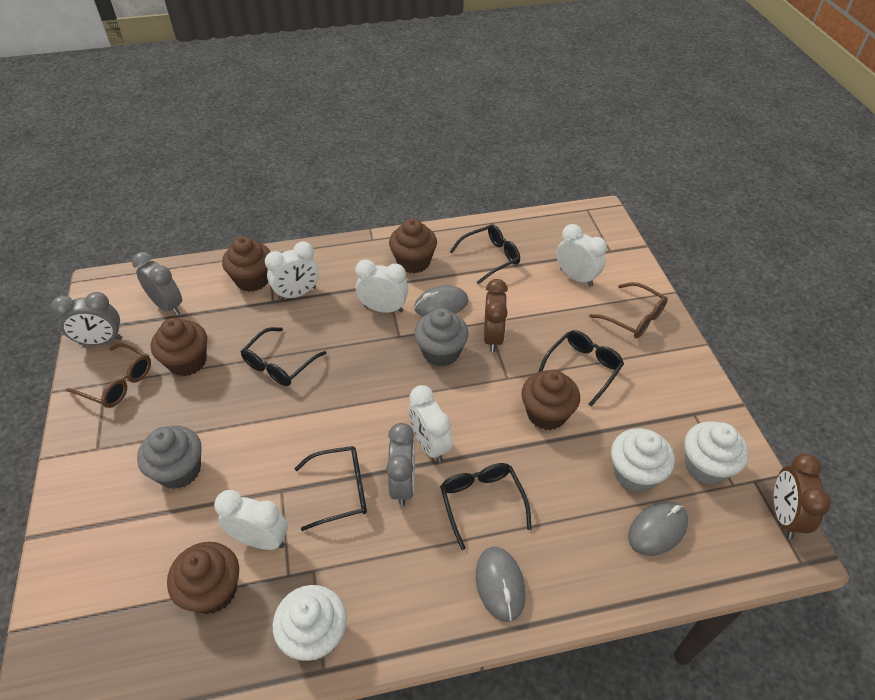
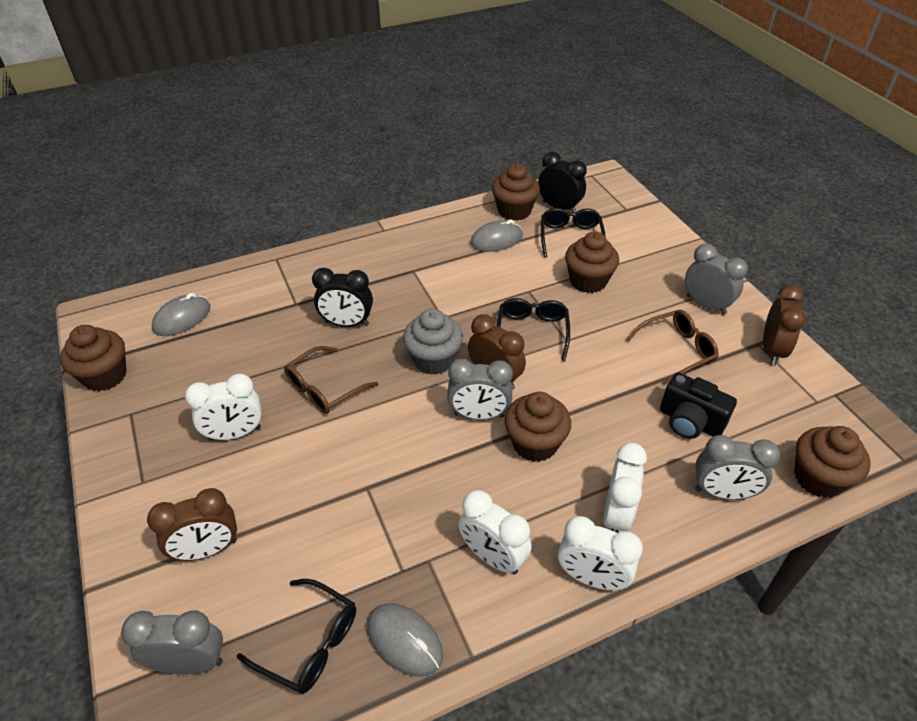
black camera: 0 -> 1
black clock: 0 -> 2
black glasses: 5 -> 3
brown clock: 2 -> 3
grey clock: 3 -> 4
grey cupcake: 2 -> 1
white clock: 5 -> 4
white cupcake: 3 -> 0

